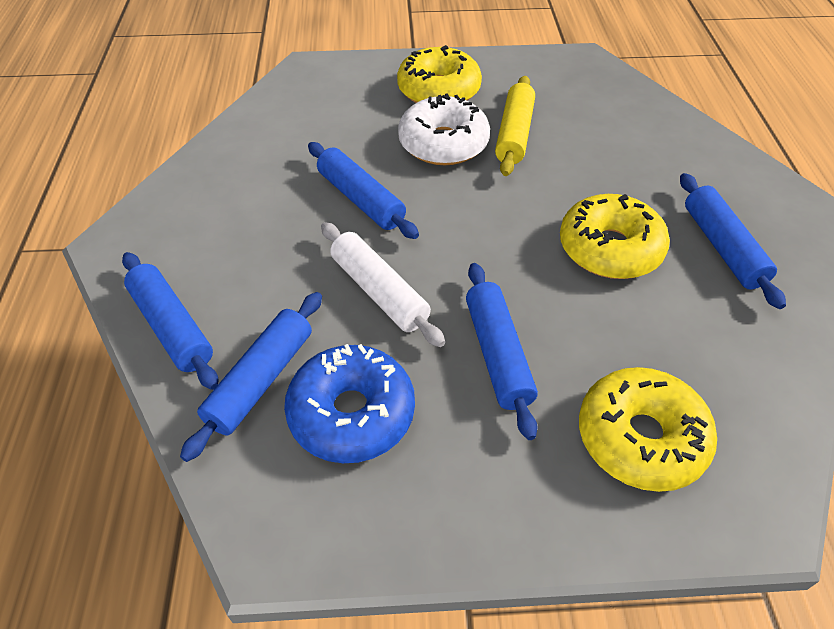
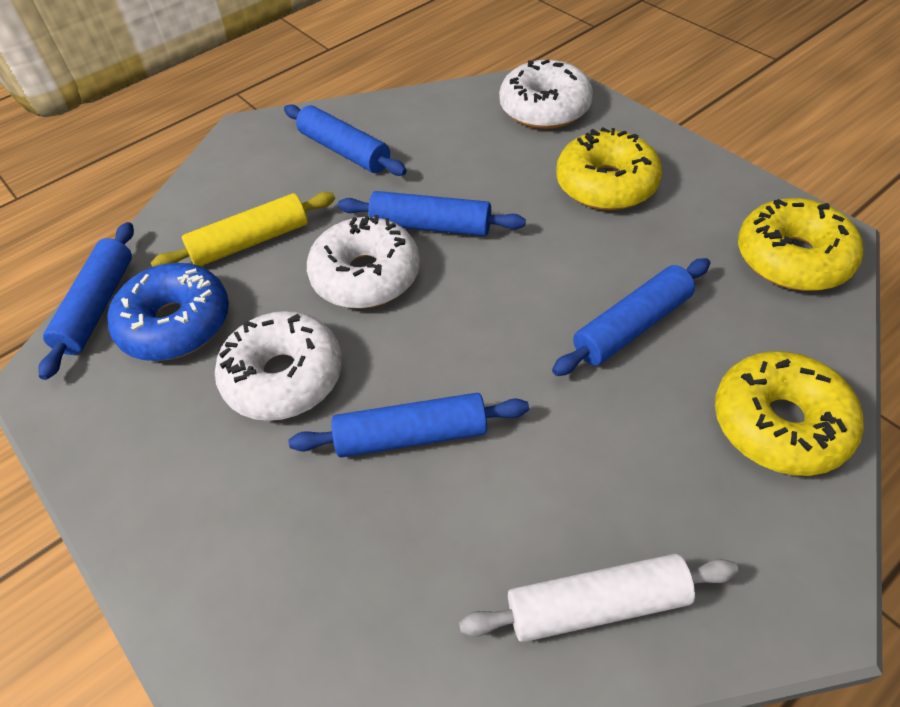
white donut: 1 -> 3

